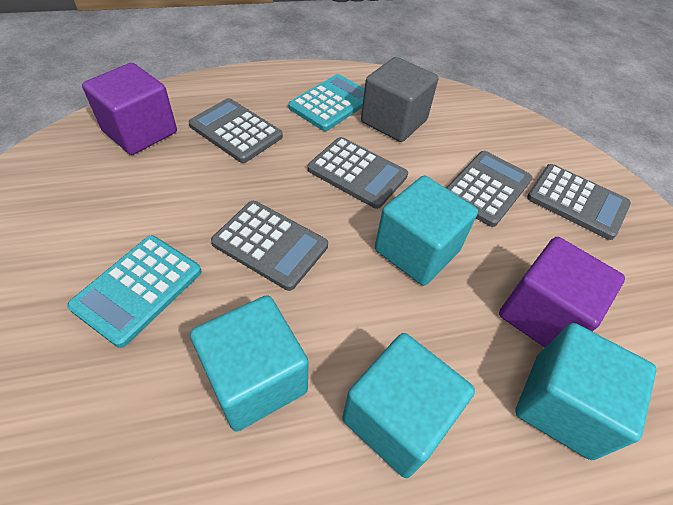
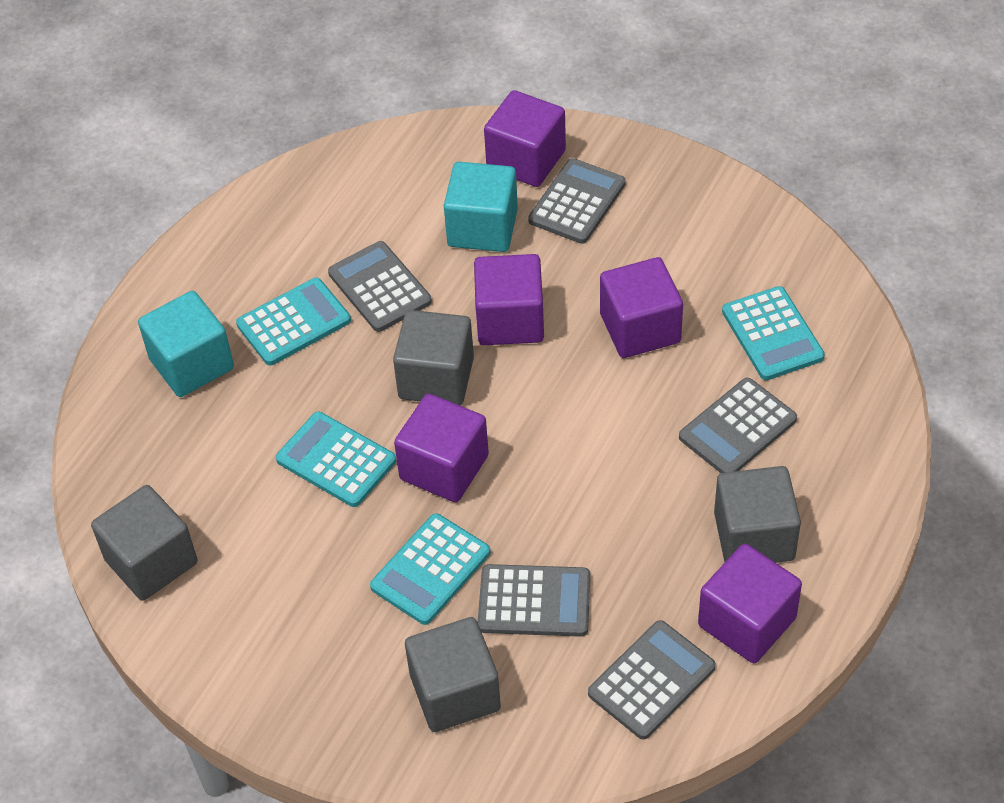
grey cube: 1 -> 4
purple cube: 2 -> 5
turquoise calculator: 2 -> 4
turquoise cube: 4 -> 2

